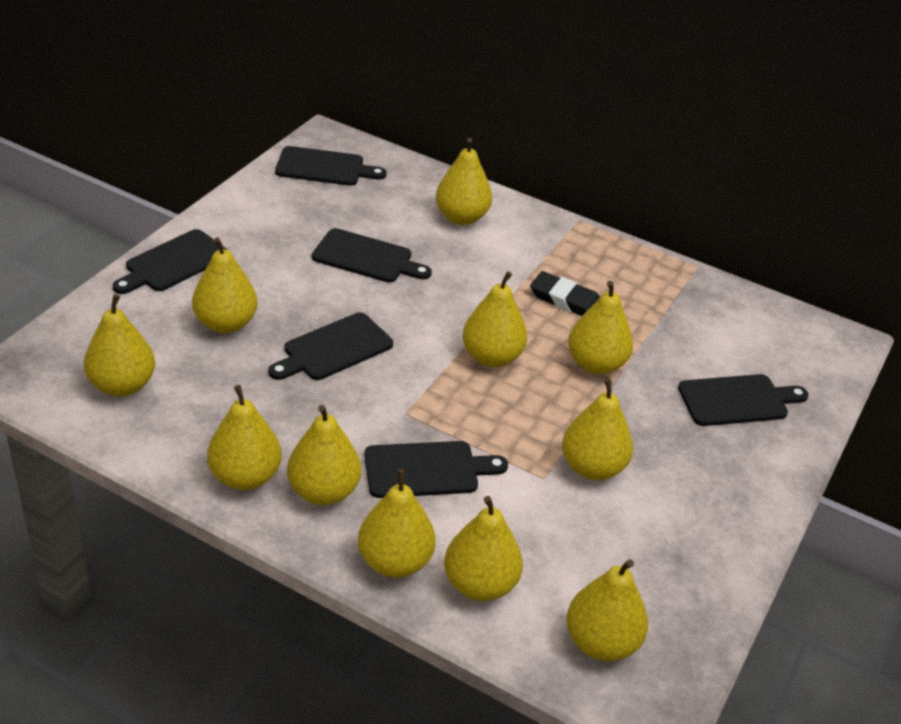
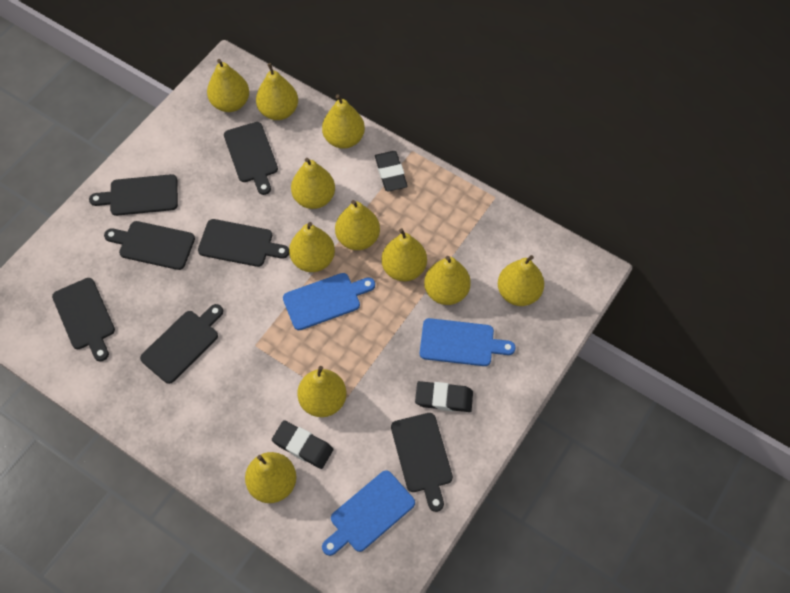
black cutting board: 6 -> 7
black eraser: 1 -> 3
blue cutting board: 0 -> 3

